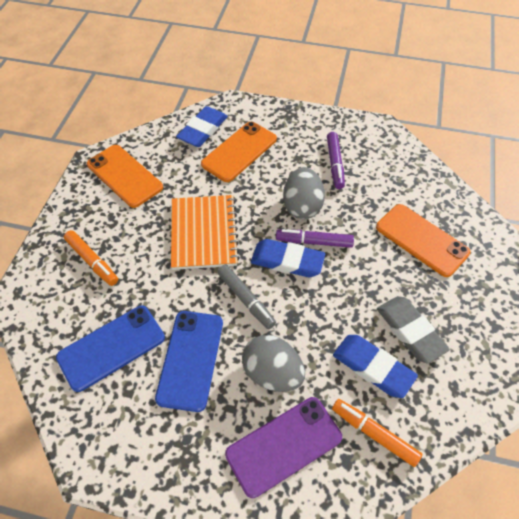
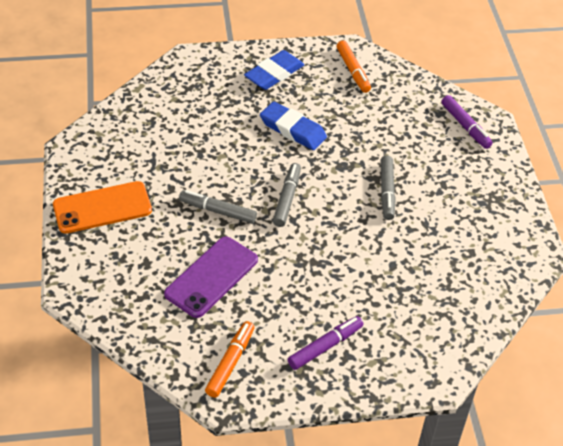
blue eraser: 3 -> 2
blue phone: 2 -> 0
grey egg: 2 -> 0
grey eraser: 1 -> 0
grey marker: 1 -> 3
orange notebook: 1 -> 0
orange phone: 3 -> 1

